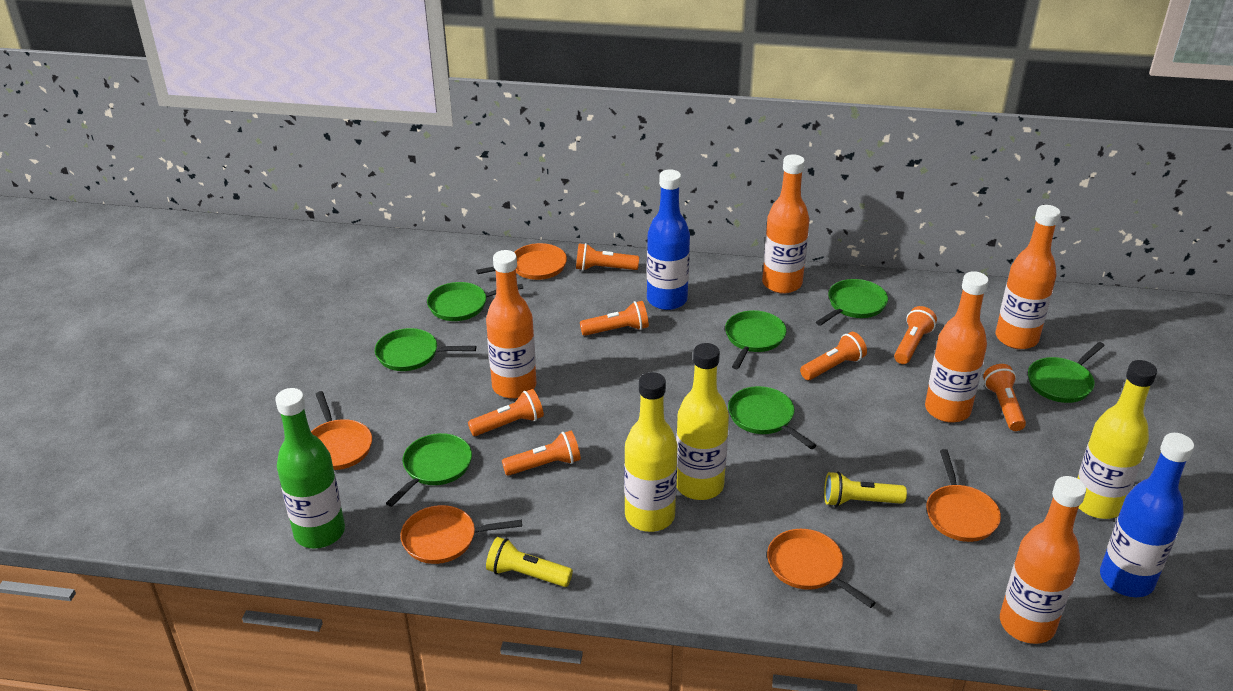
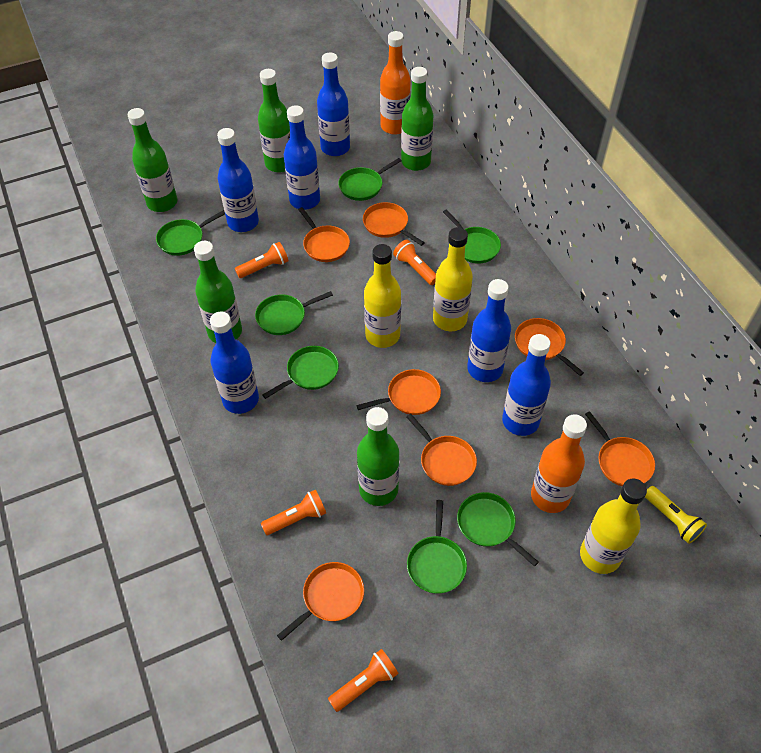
blue bottle: 2 -> 6
green bottle: 1 -> 5
orange bottle: 5 -> 2
orange flashlight: 7 -> 4
orange pan: 5 -> 7
yellow flashlight: 2 -> 1

